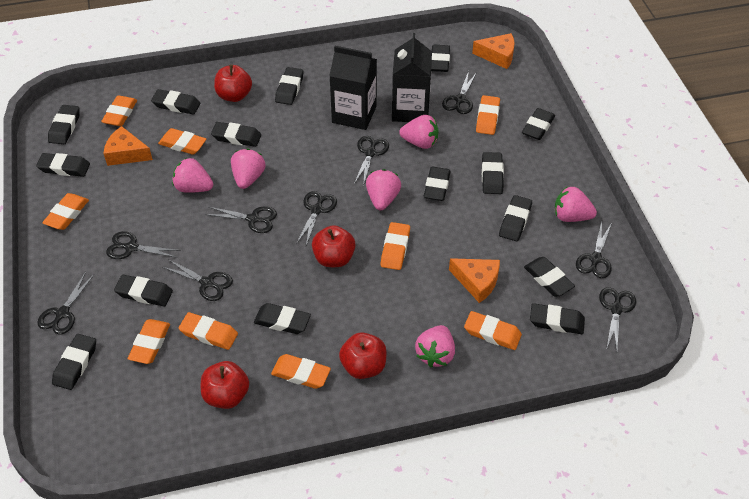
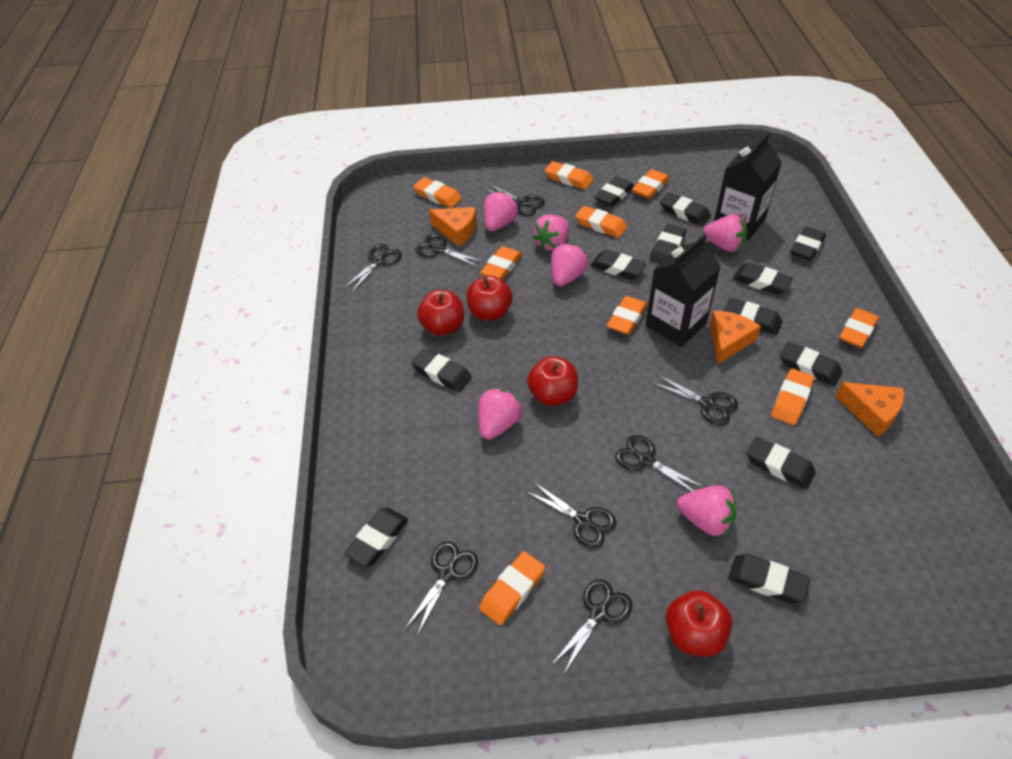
black eraser: 15 -> 12
black scissors: 9 -> 8

